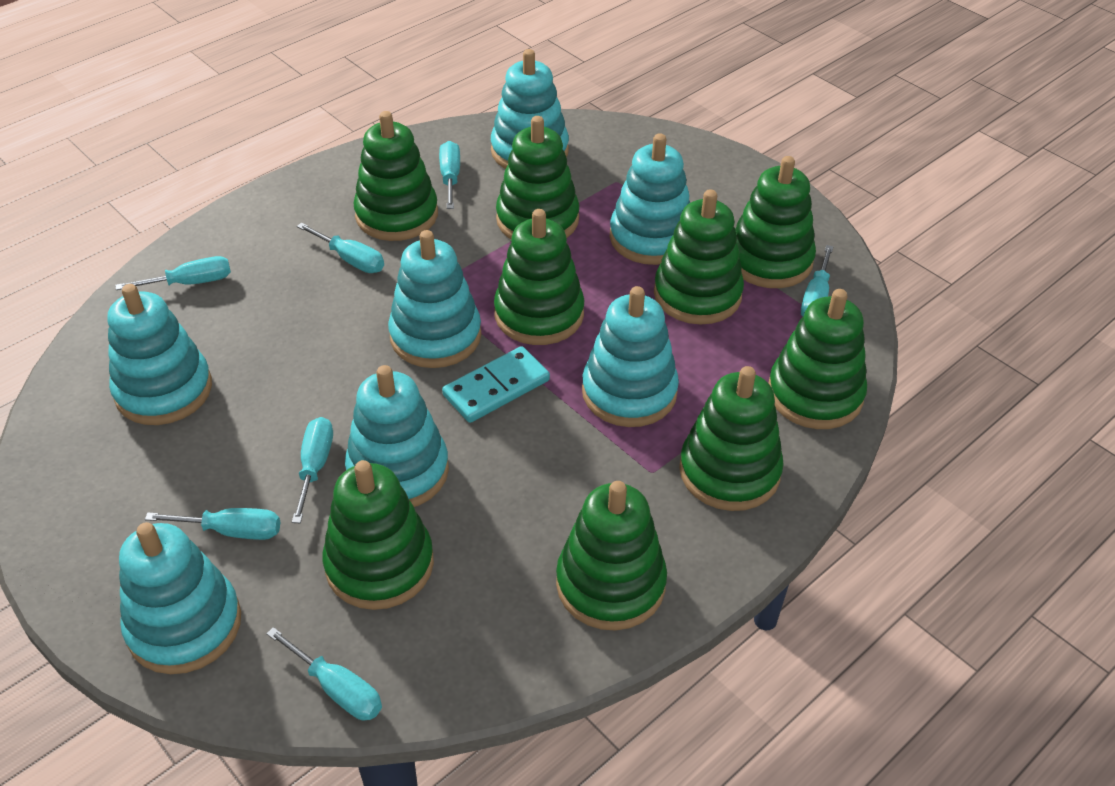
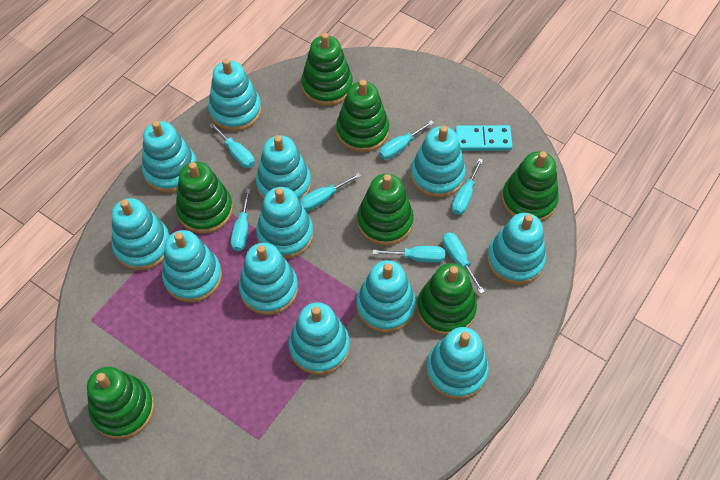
green stacking toy: 9 -> 7
turquoise stacking toy: 7 -> 12

